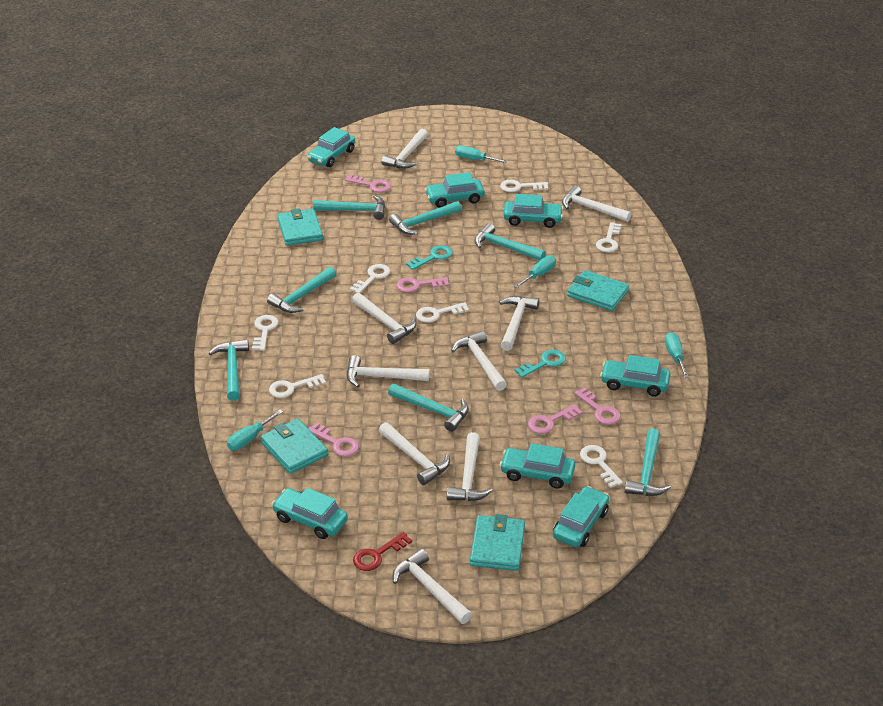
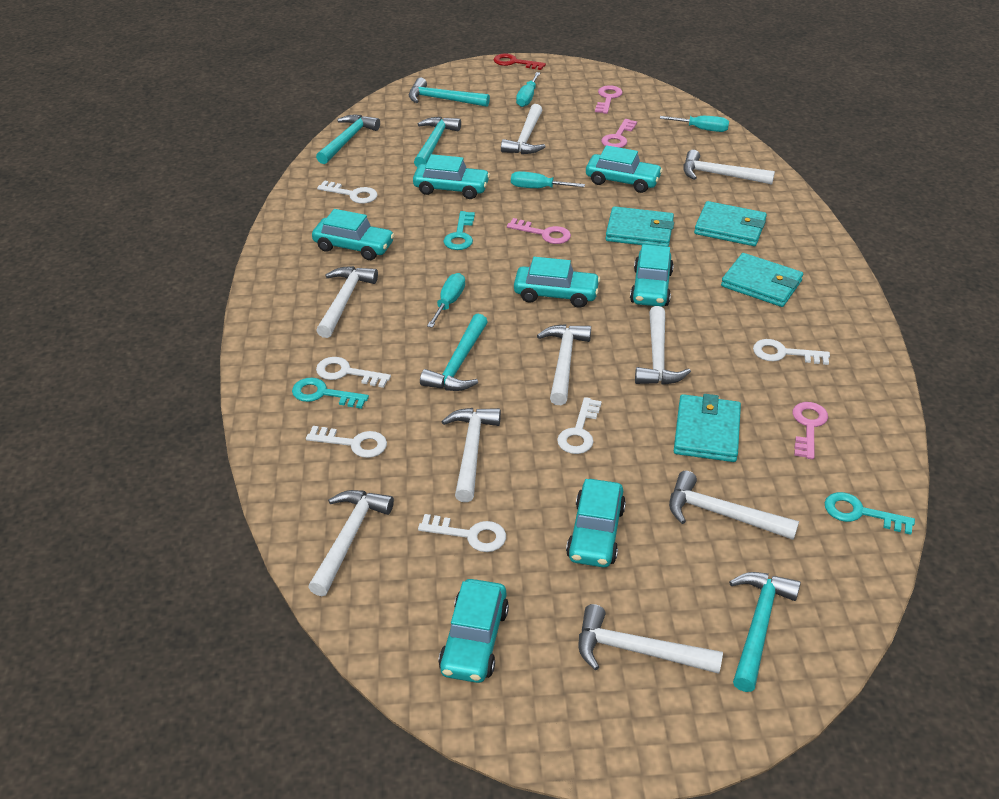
pink key: 5 -> 4
turquoise hammer: 7 -> 5
turquoise key: 2 -> 3
white key: 7 -> 6

